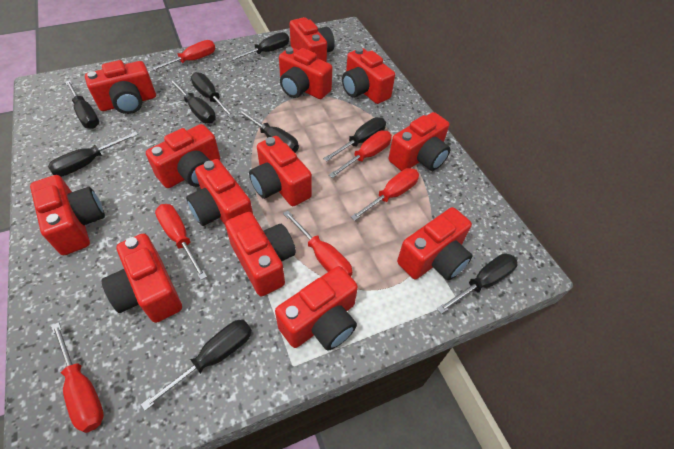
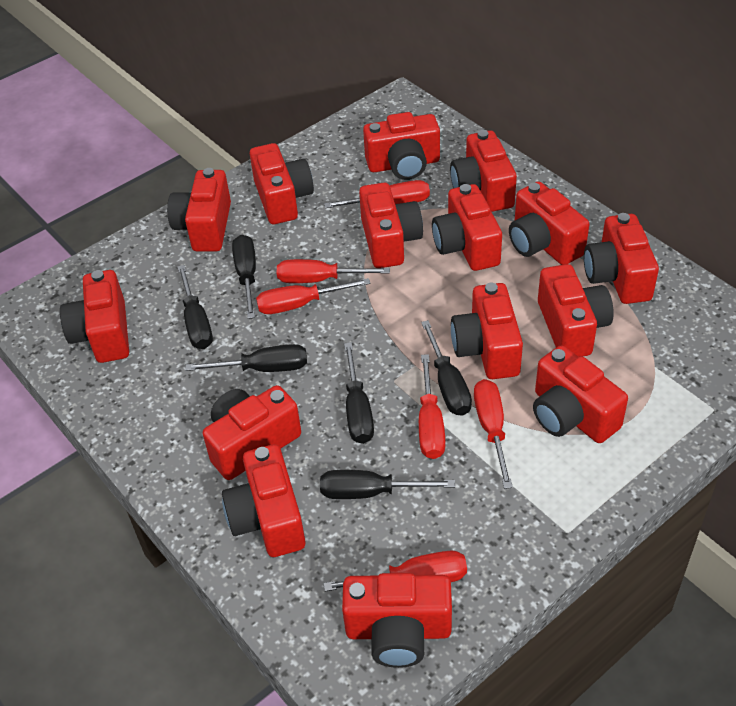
black screwdriver: 9 -> 6
red camera: 13 -> 15

